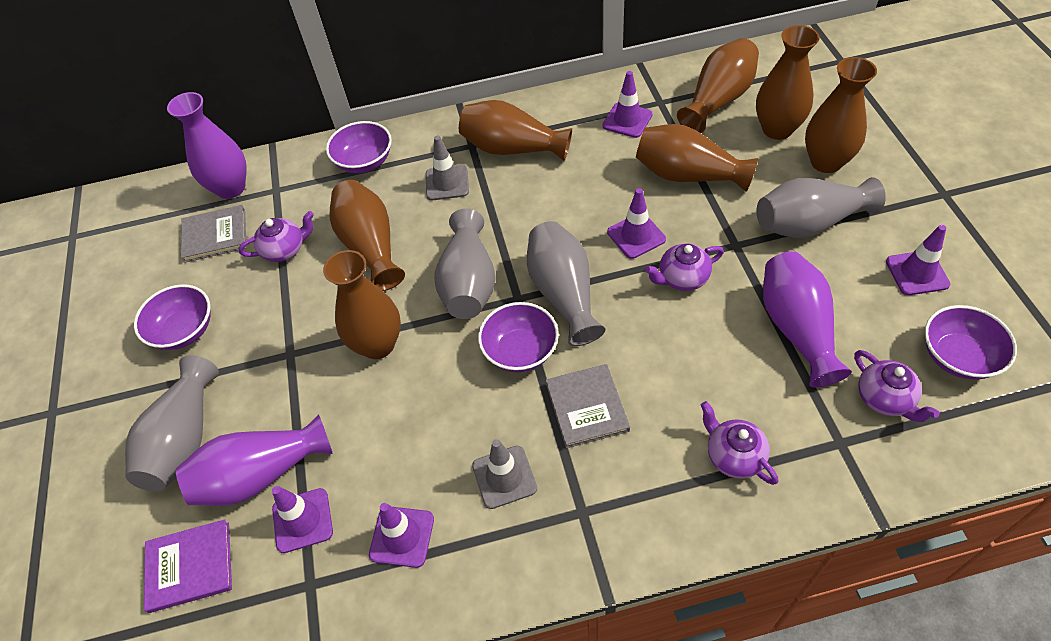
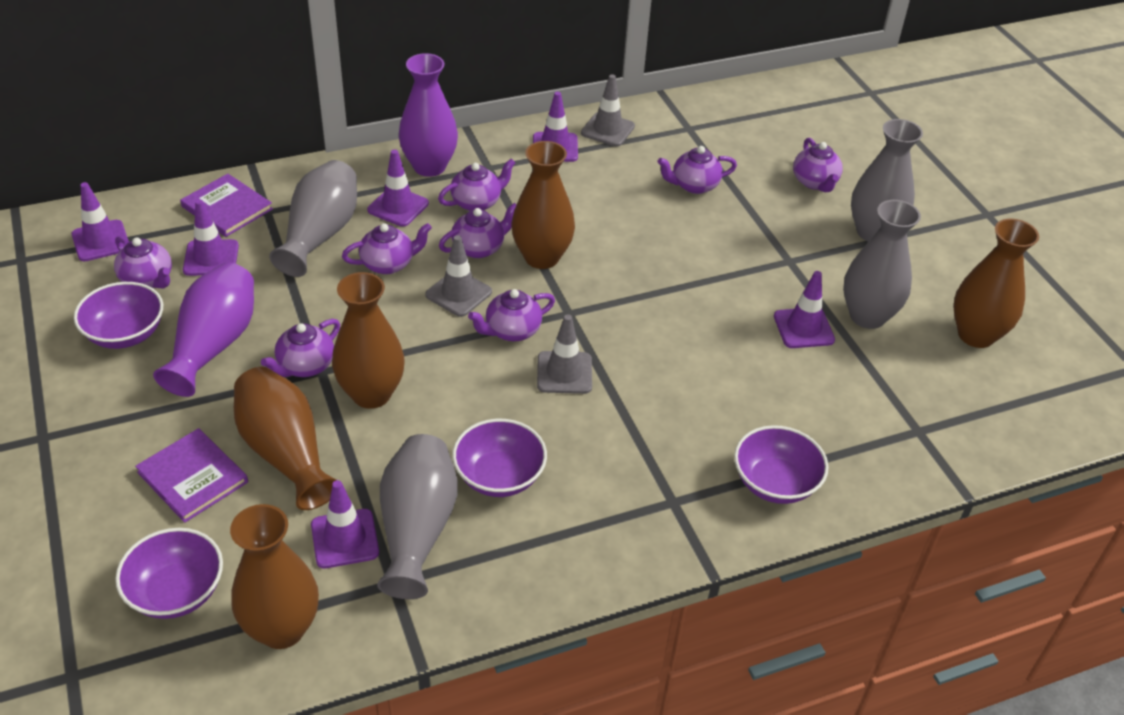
brown vase: 7 -> 5
grey book: 2 -> 0
grey traffic cone: 2 -> 3
purple book: 1 -> 2
purple teapot: 4 -> 8
purple traffic cone: 5 -> 6
purple vase: 3 -> 2

